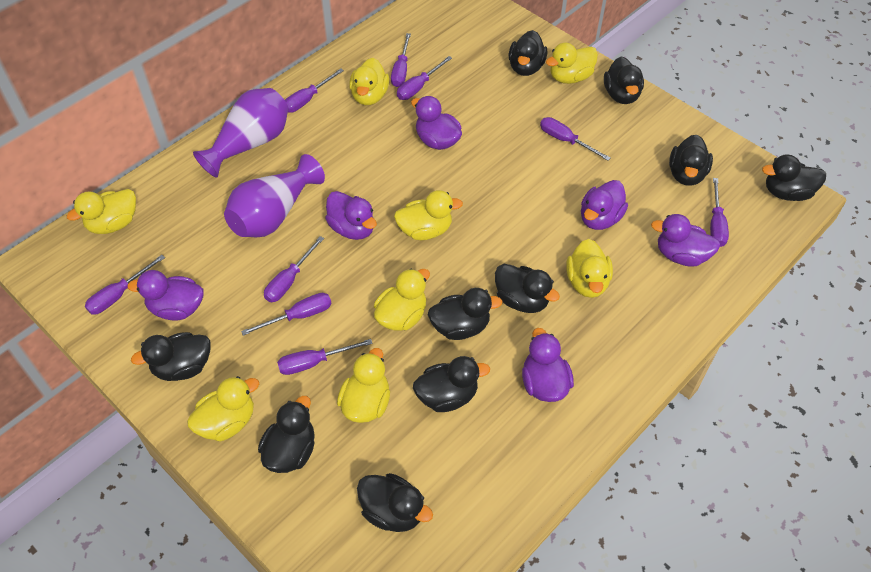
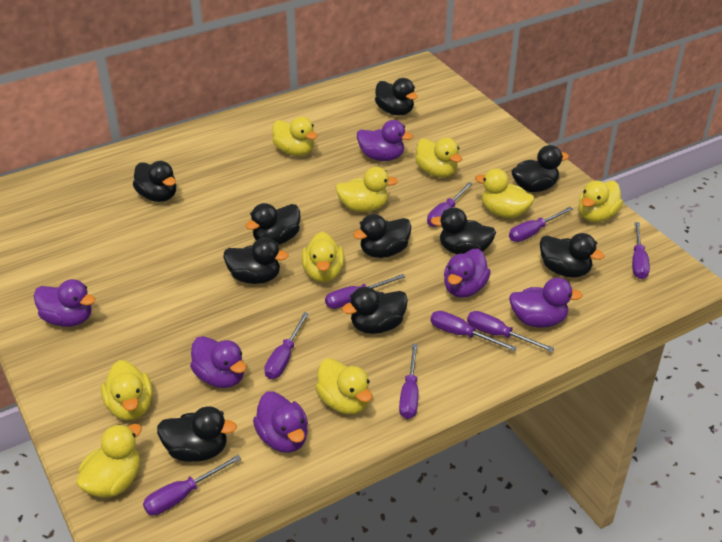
purple vase: 2 -> 0
yellow duck: 8 -> 9

